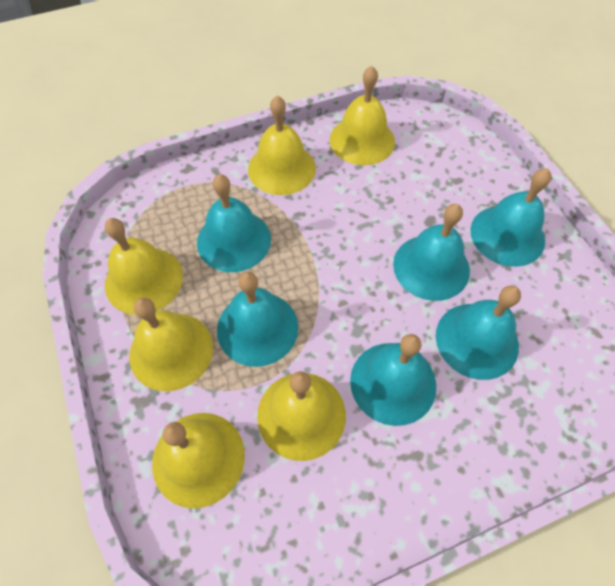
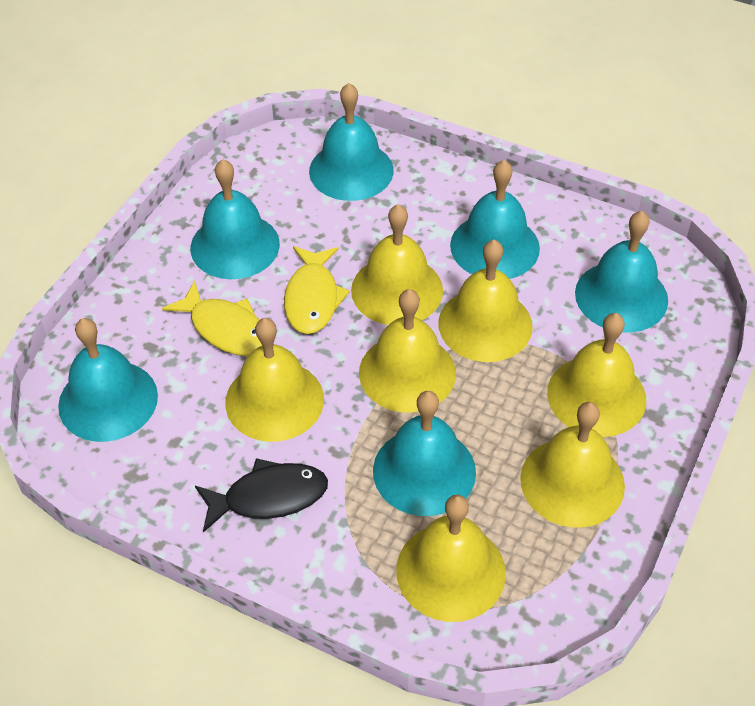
black fish: 0 -> 1
yellow bell: 6 -> 7
yellow fish: 0 -> 2

